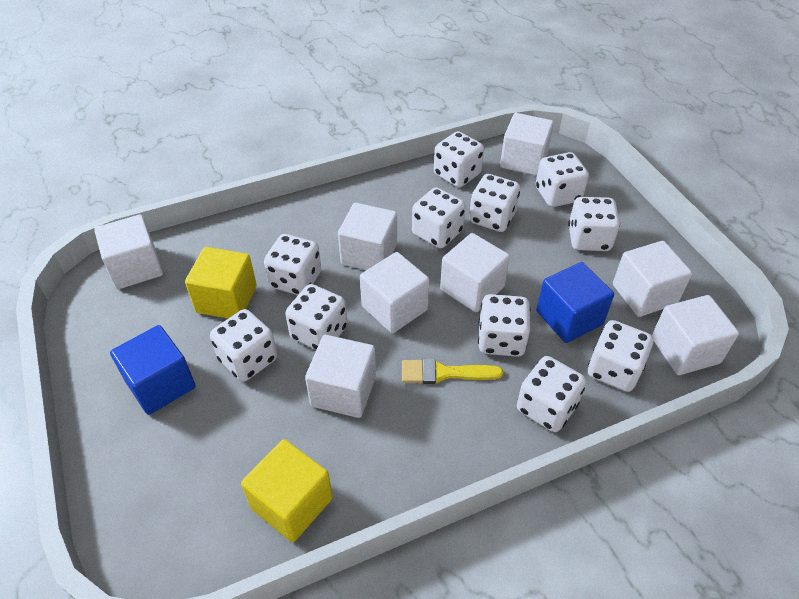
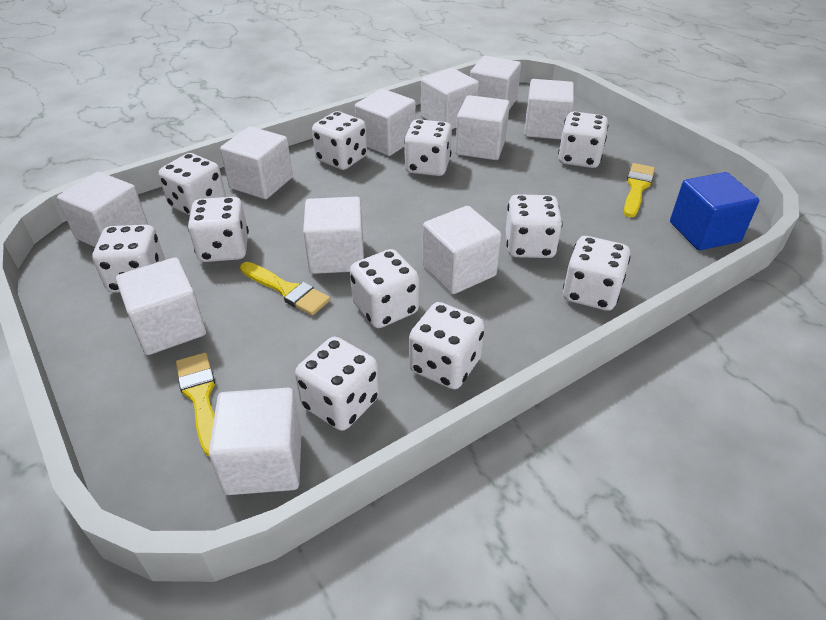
blue cube: 2 -> 1
white cube: 8 -> 11
yellow brush: 1 -> 3
yellow cube: 2 -> 0

